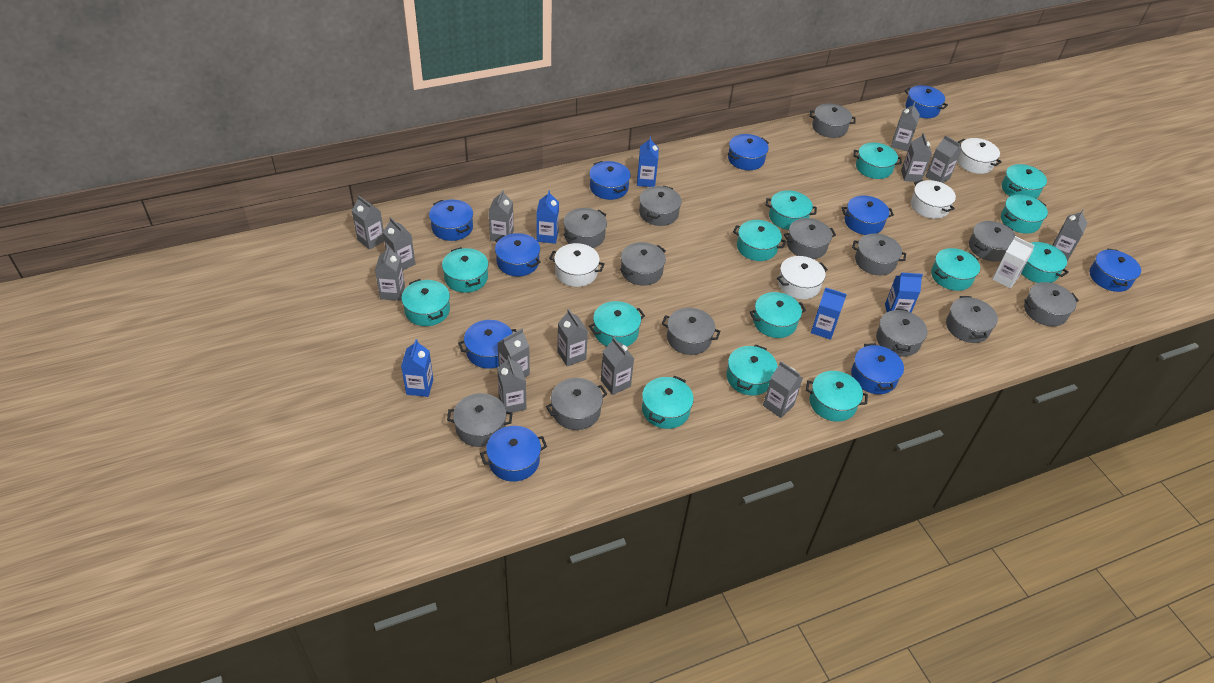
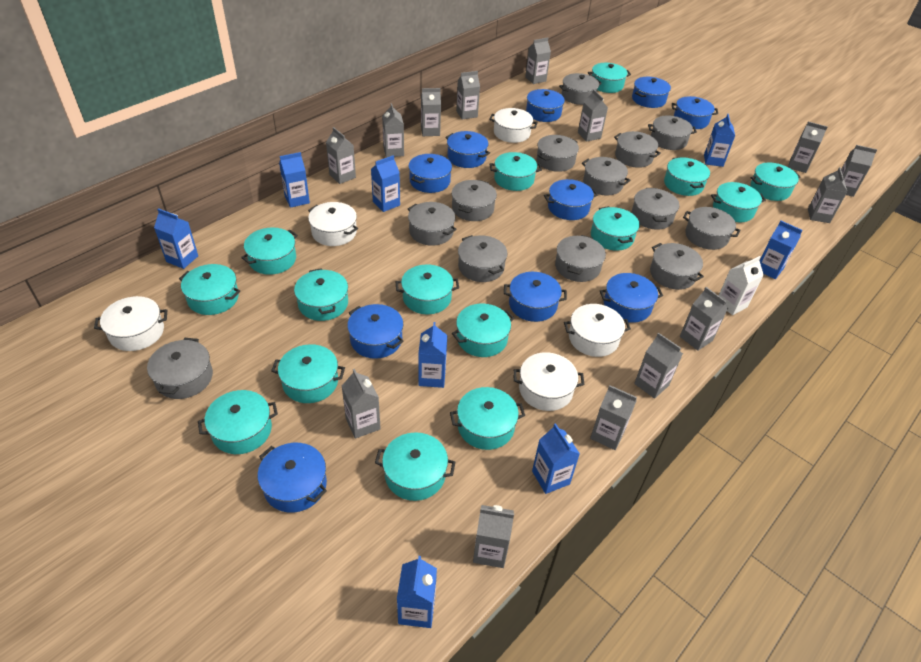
blue carton: 5 -> 8
grey carton: 13 -> 14
turquoise pot: 14 -> 15
white pot: 4 -> 5

